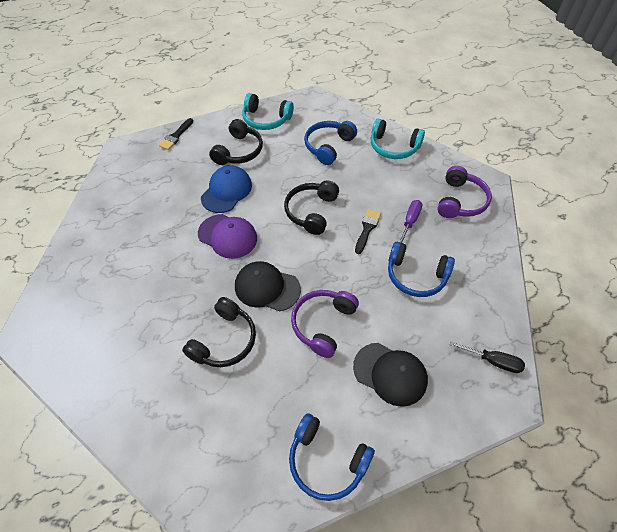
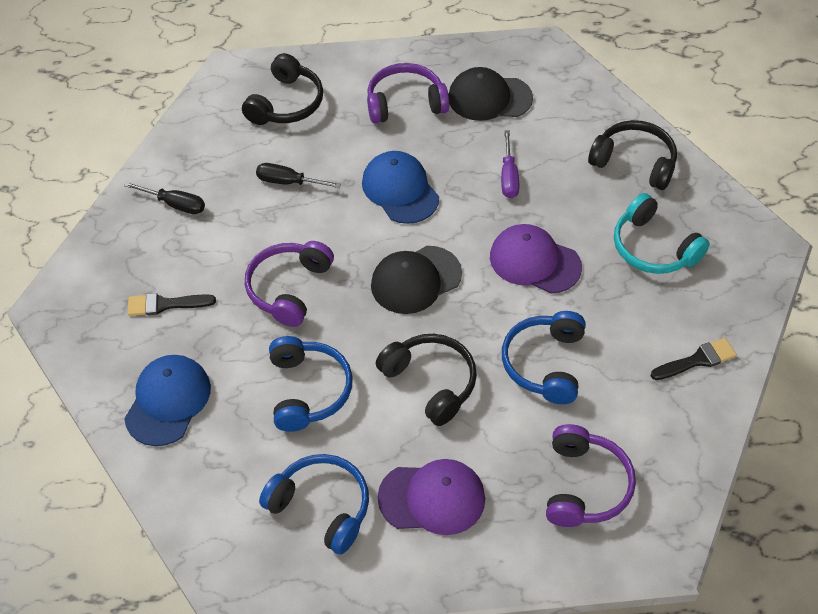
black screwdriver: 1 -> 2
blue cap: 1 -> 2
purple cap: 1 -> 2
purple headphones: 2 -> 3
turquoise headphones: 2 -> 1

